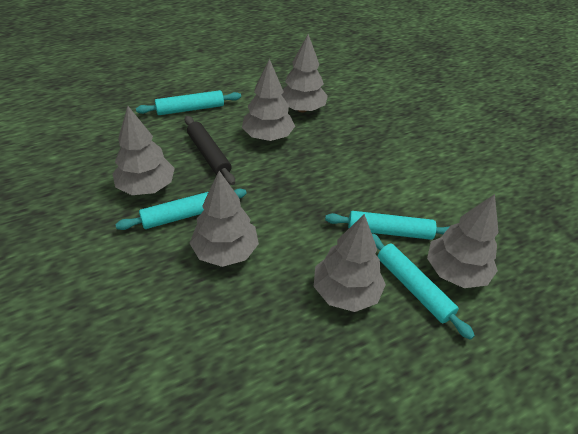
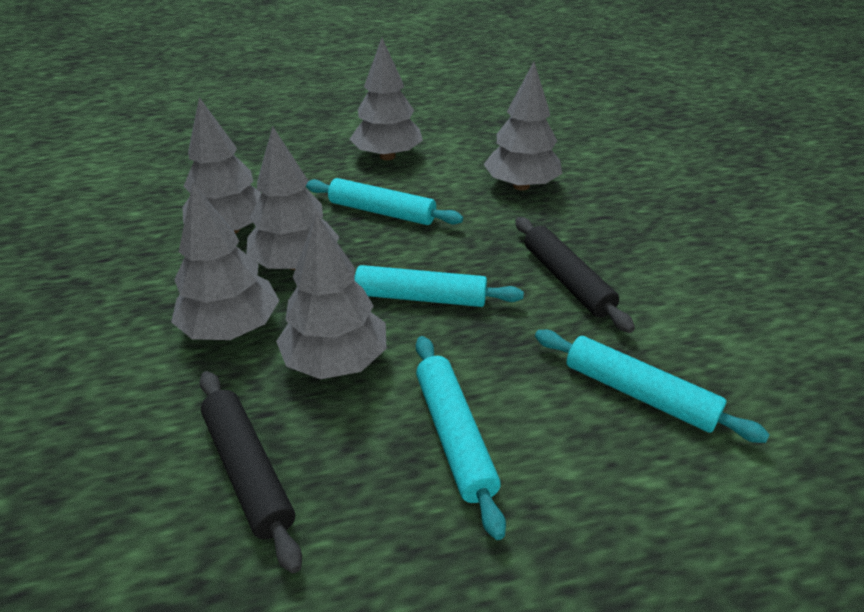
black rolling pin: 1 -> 2

